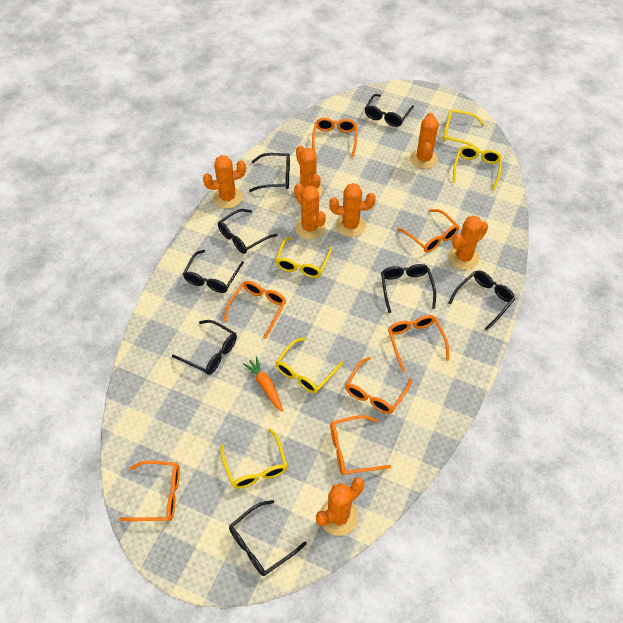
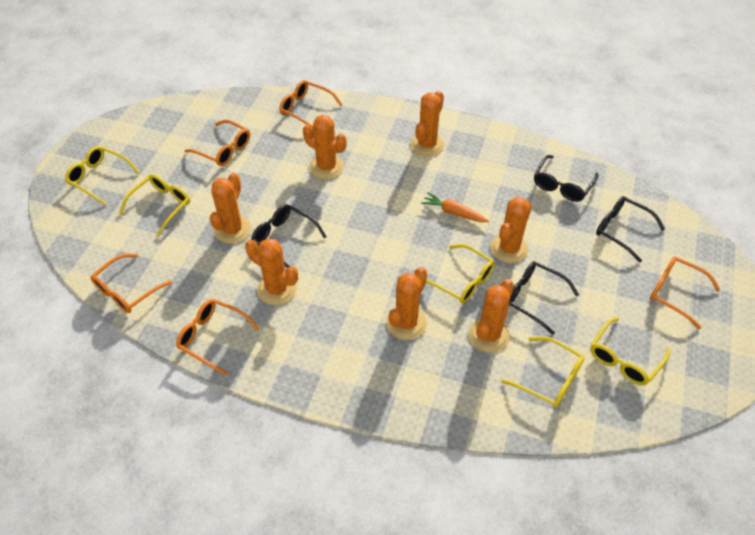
black glasses: 8 -> 4
orange glasses: 7 -> 5

